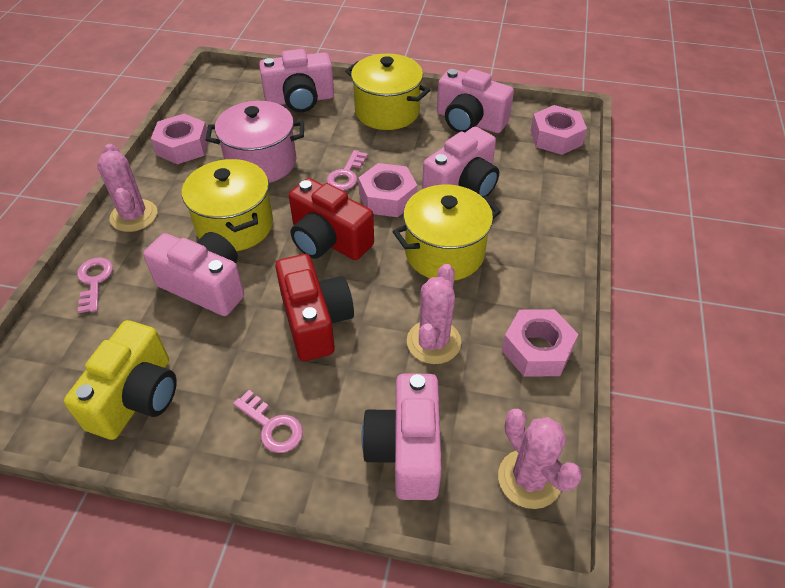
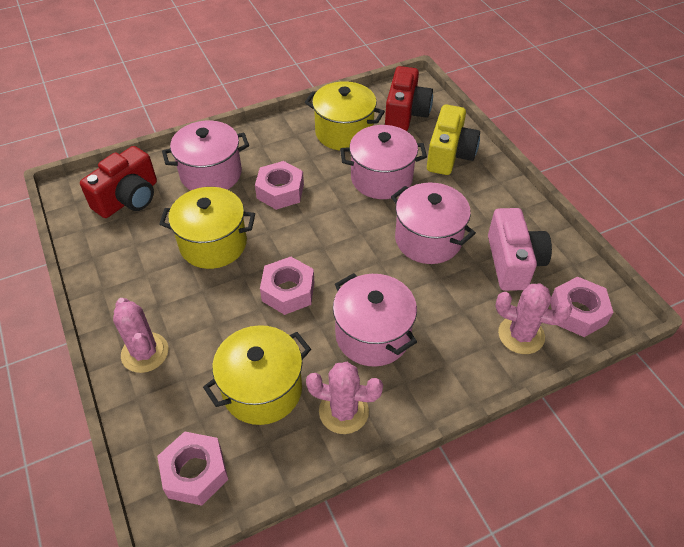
pink camera: 5 -> 1
pink key: 3 -> 0
pink pot: 1 -> 4

